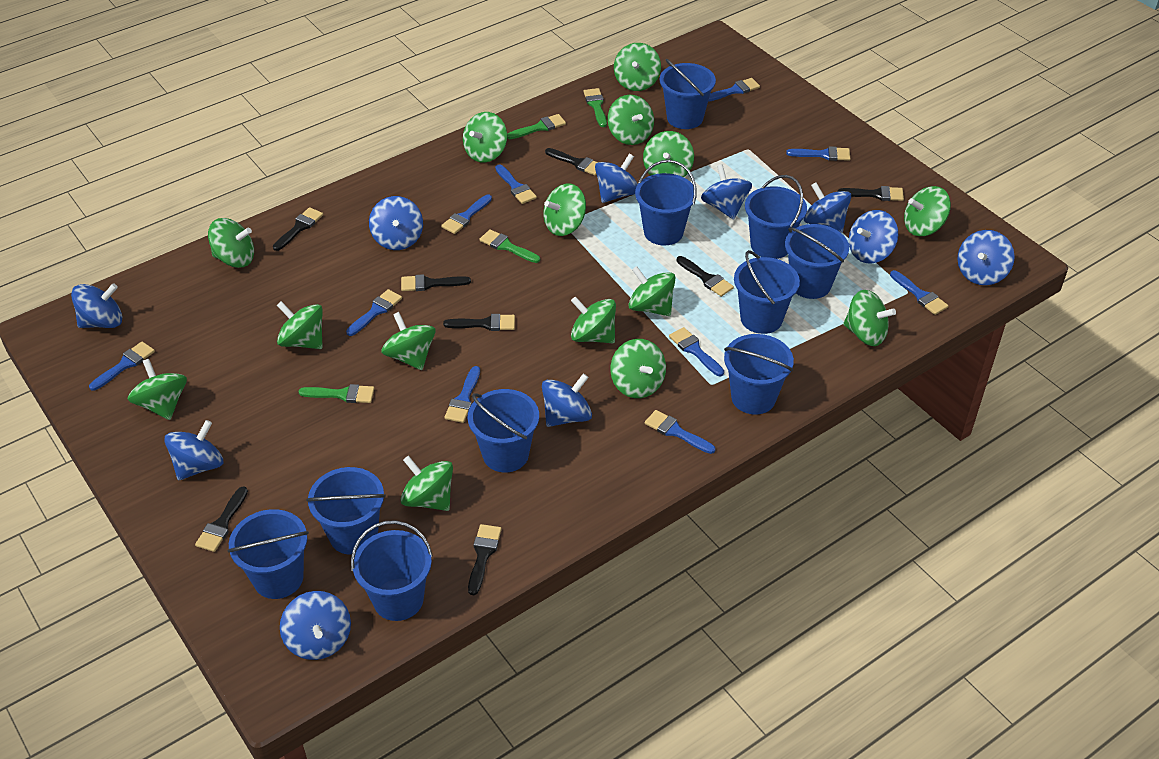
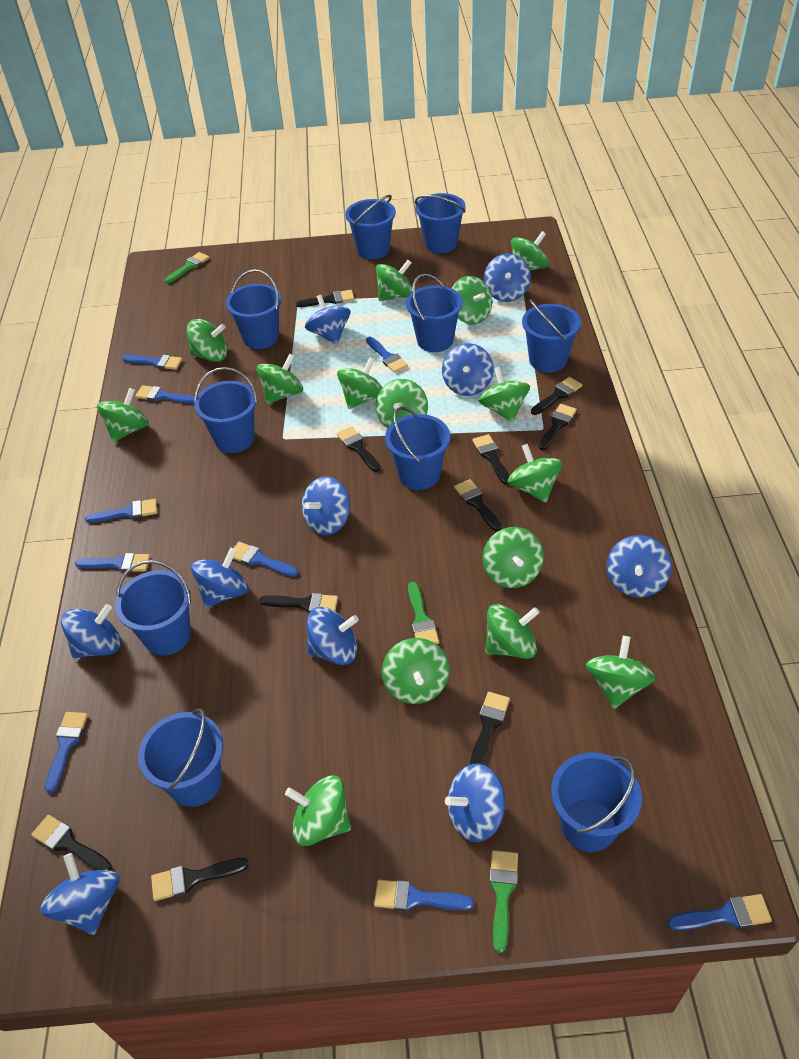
black brush: 8 -> 10
blue brush: 10 -> 9
green brush: 4 -> 3

